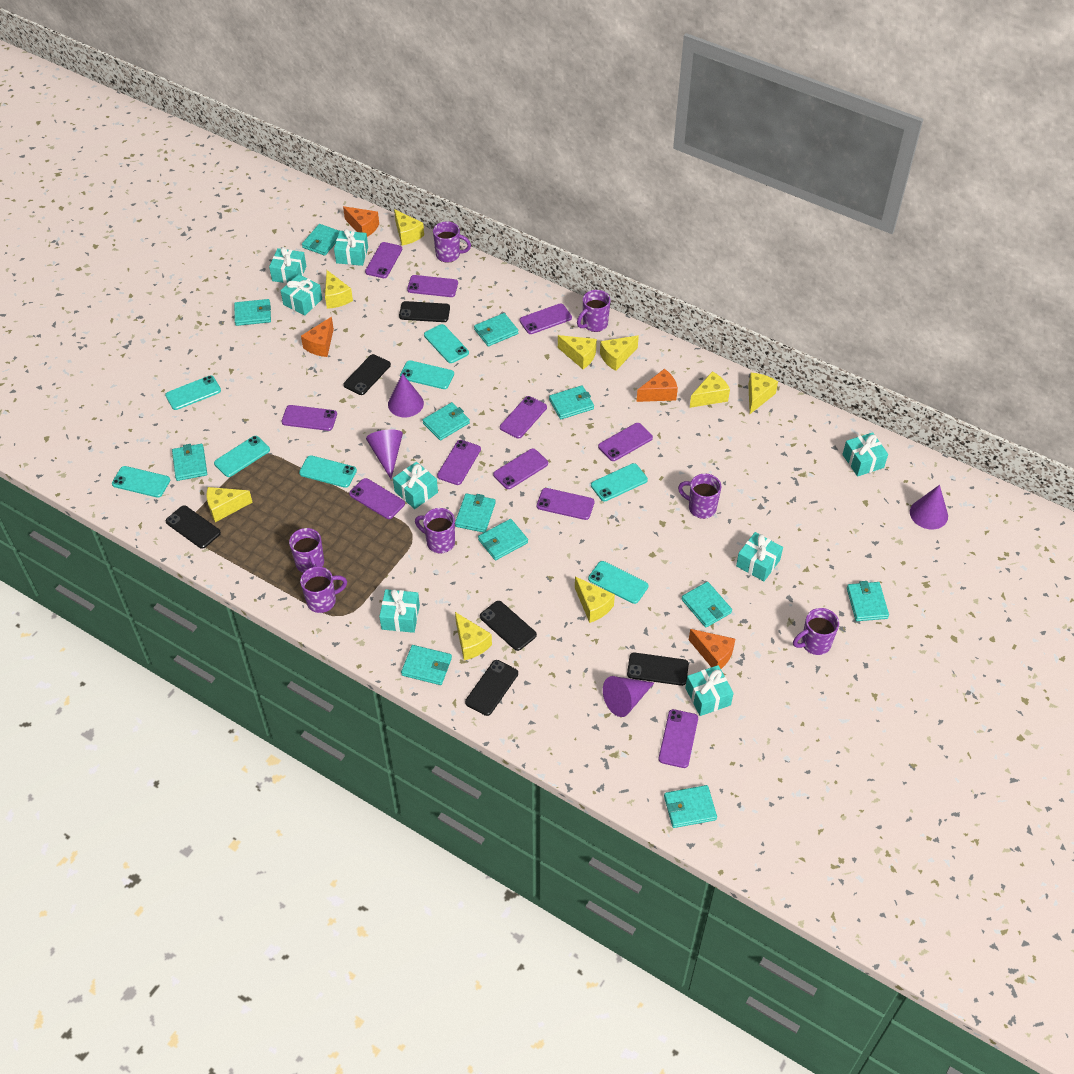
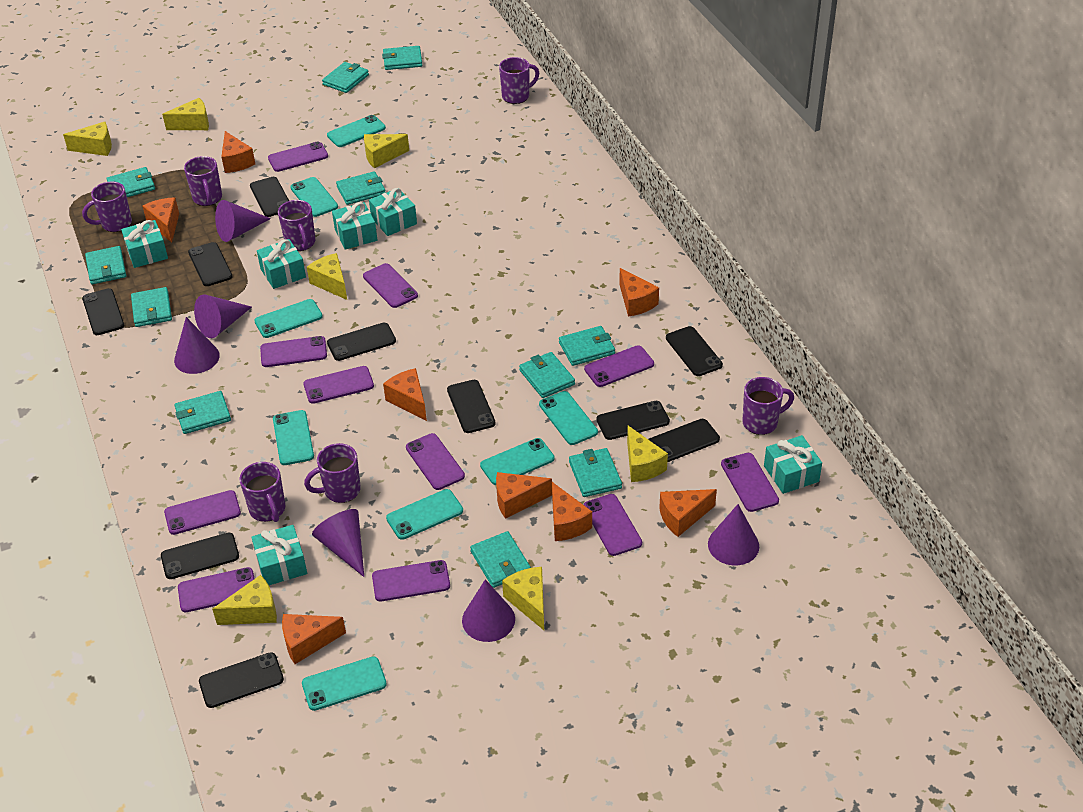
black phone: 6 -> 10
orange cheese: 4 -> 8
purple cone: 4 -> 6
turquoise gift: 8 -> 6
turquoise wallet: 12 -> 11
yellow cheese: 9 -> 7

